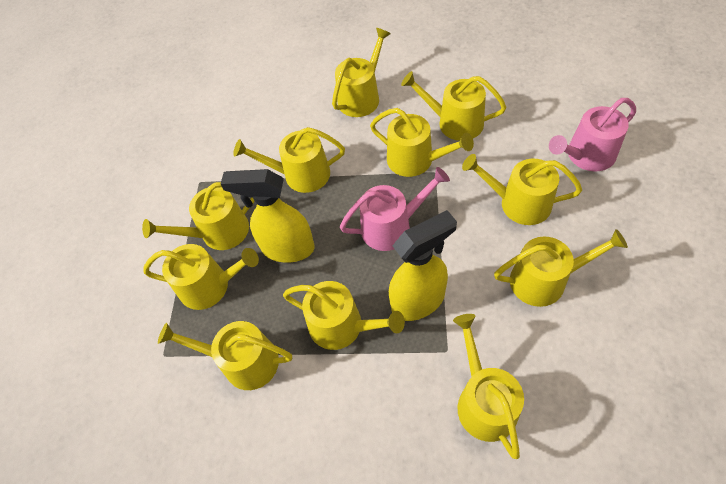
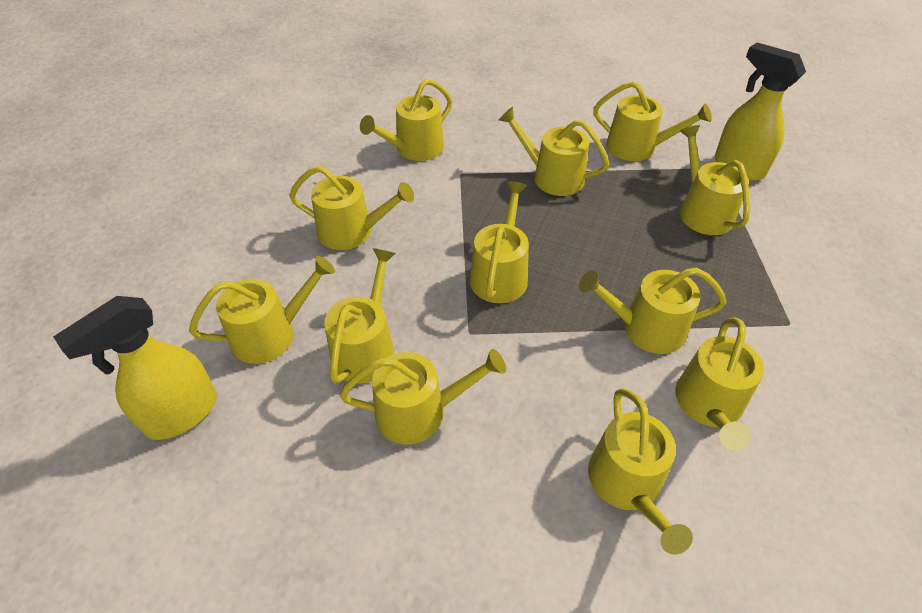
pink watering can: 2 -> 0
yellow watering can: 11 -> 12

